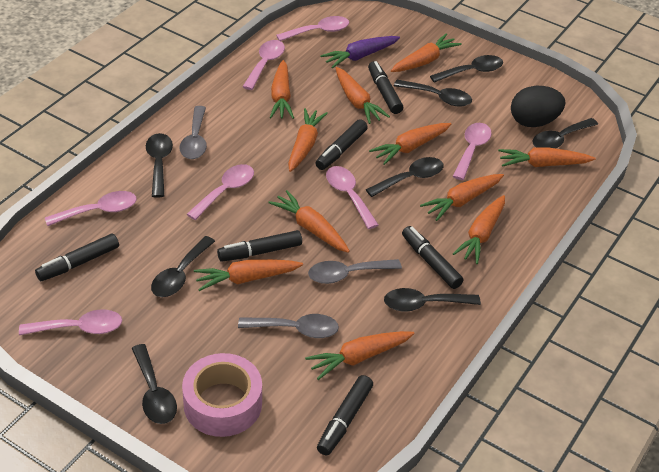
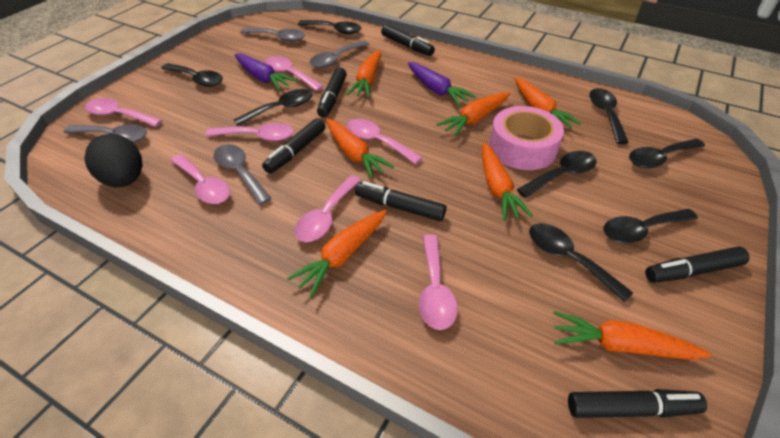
grey spoon: 3 -> 4
orange carrot: 11 -> 7
purple carrot: 1 -> 2

